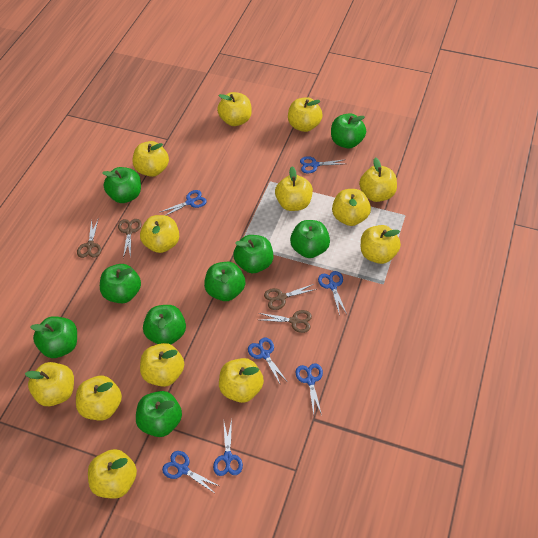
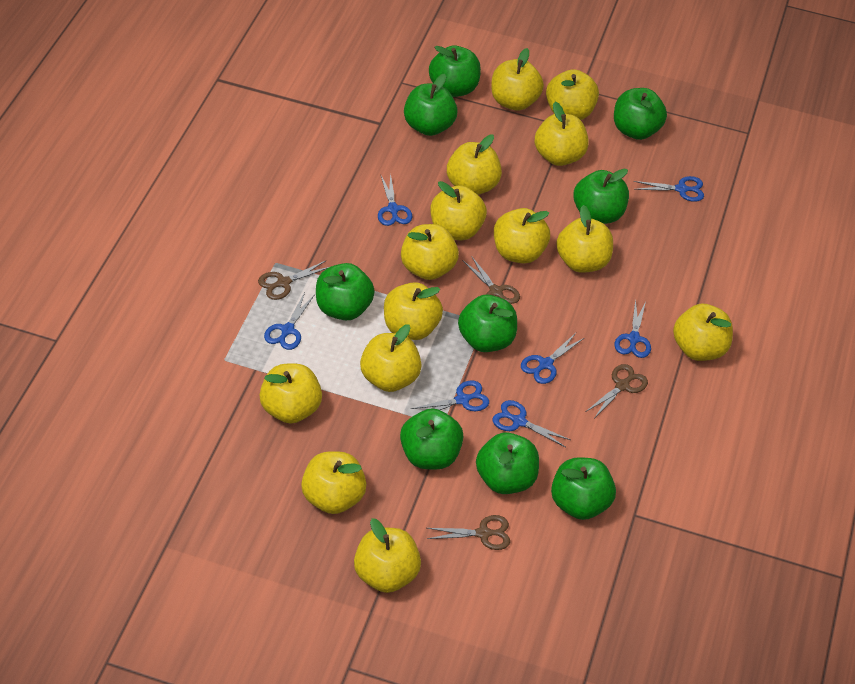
yellow apple: 13 -> 14

